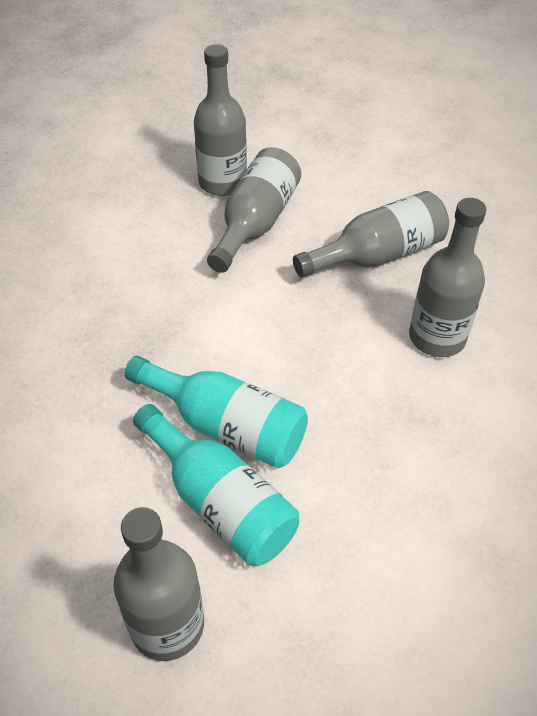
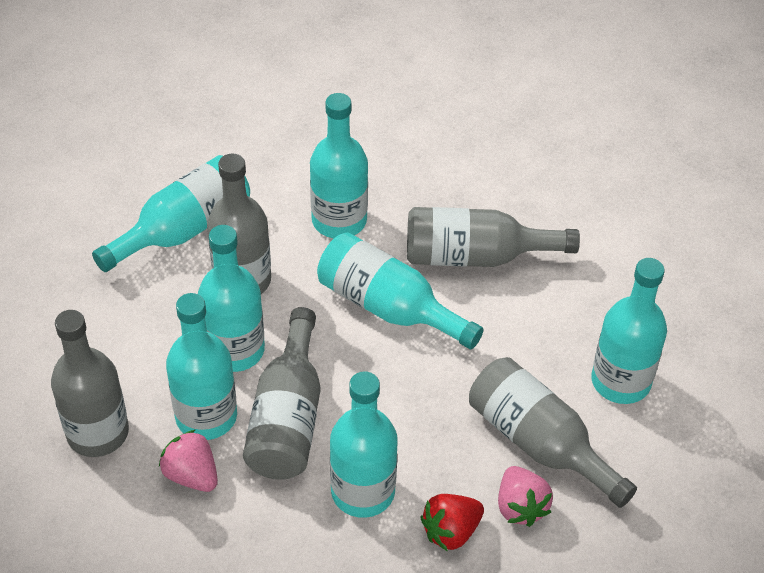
pink strawberry: 0 -> 2
red strawberry: 0 -> 1
turquoise bottle: 2 -> 7

